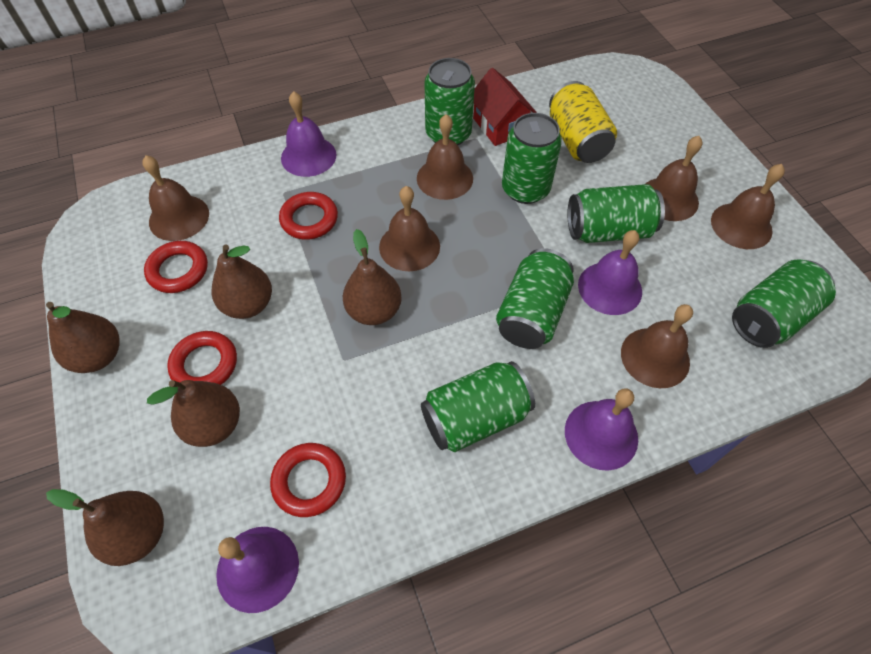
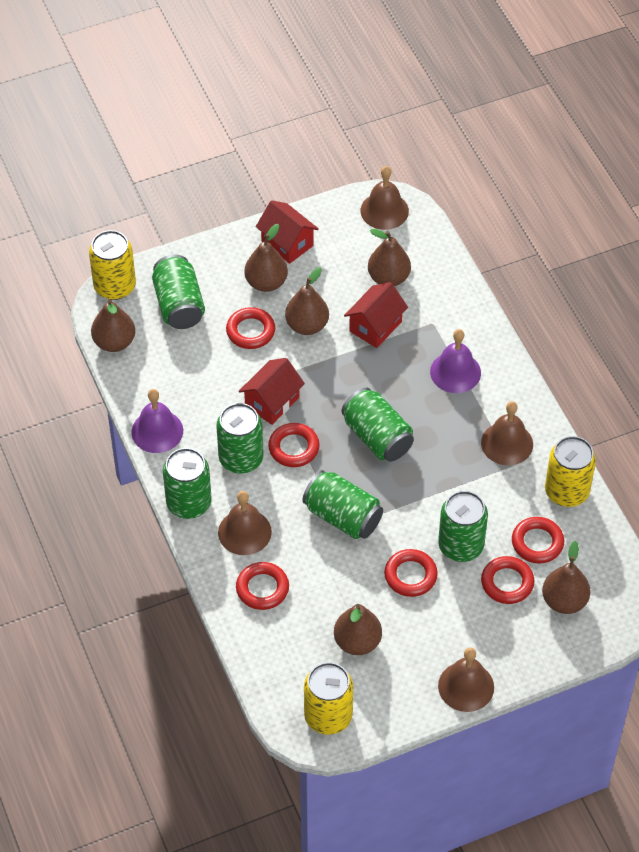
brown bell: 6 -> 4
brown pear: 5 -> 6
purple bell: 4 -> 2
red house: 1 -> 3
red ring: 4 -> 6
yellow can: 1 -> 3

